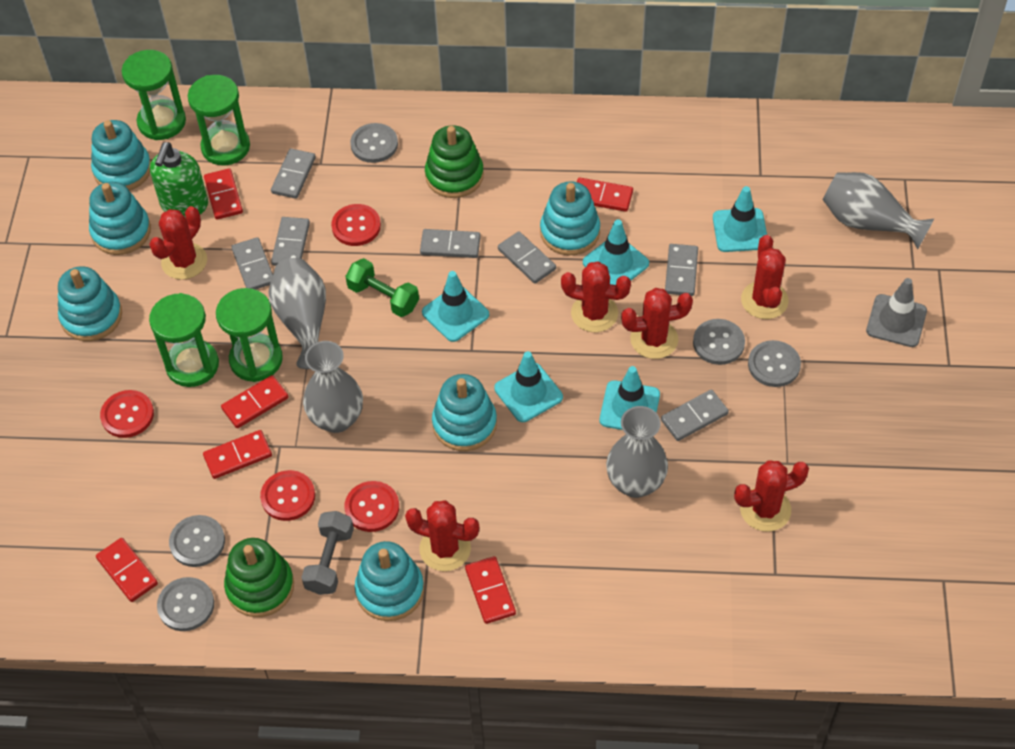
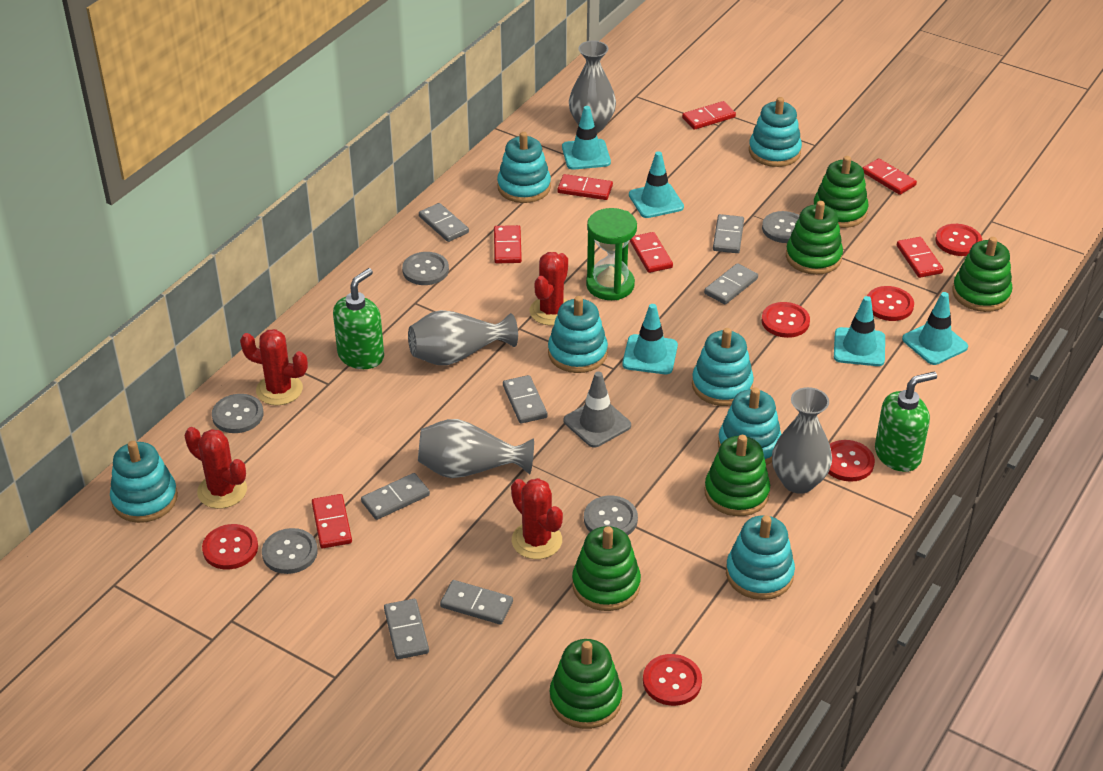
green dumbbell: 1 -> 0
green hourglass: 4 -> 1
green soap dispenser: 1 -> 2
green stacking toy: 2 -> 6
grey dumbbell: 1 -> 0
red button: 4 -> 6
red cactus: 6 -> 4
red domino: 6 -> 7
turquoise stacking toy: 6 -> 7

